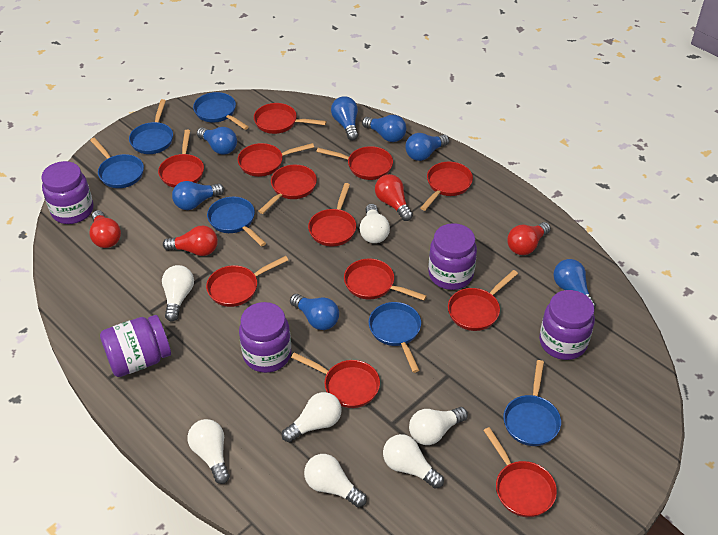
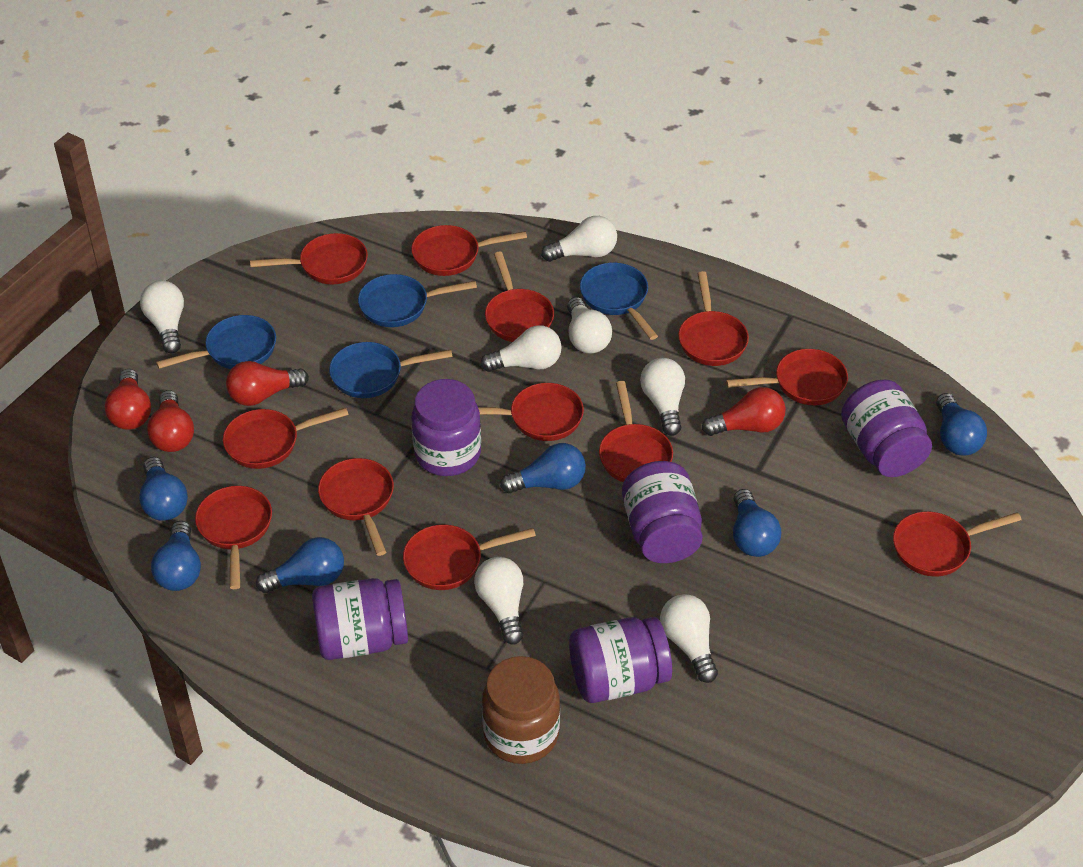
blue light bulb: 7 -> 6
blue pan: 6 -> 4
brown jar: 0 -> 1

